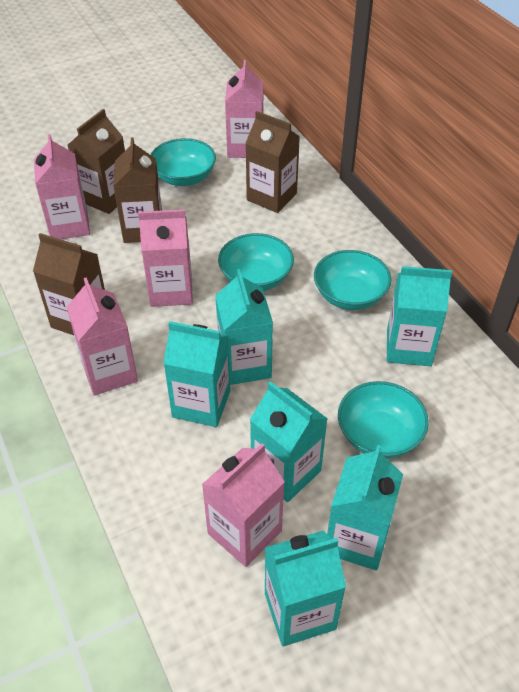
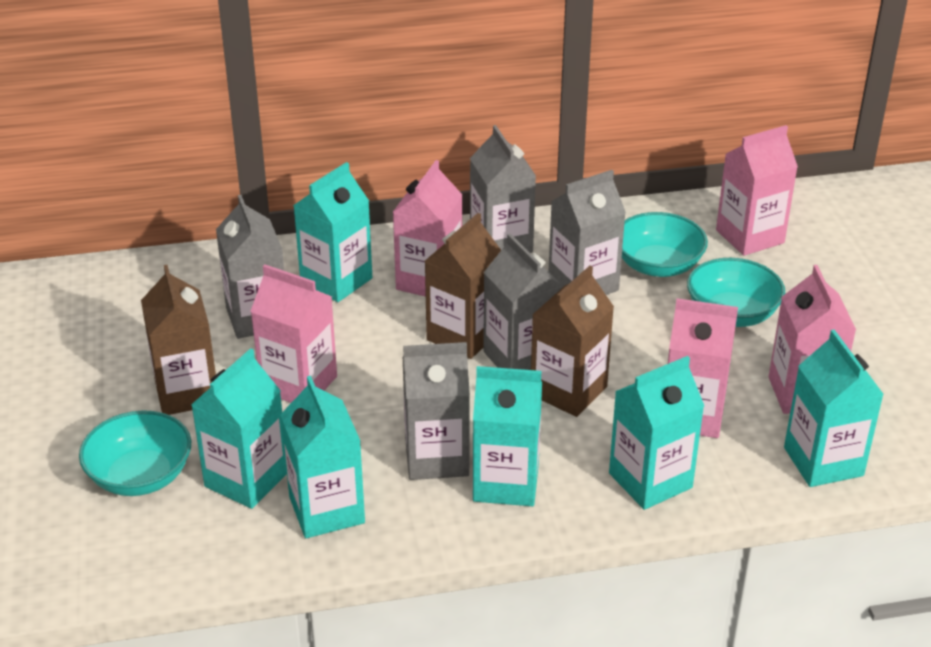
brown carton: 4 -> 3
grey carton: 0 -> 5
turquoise bowl: 4 -> 3

